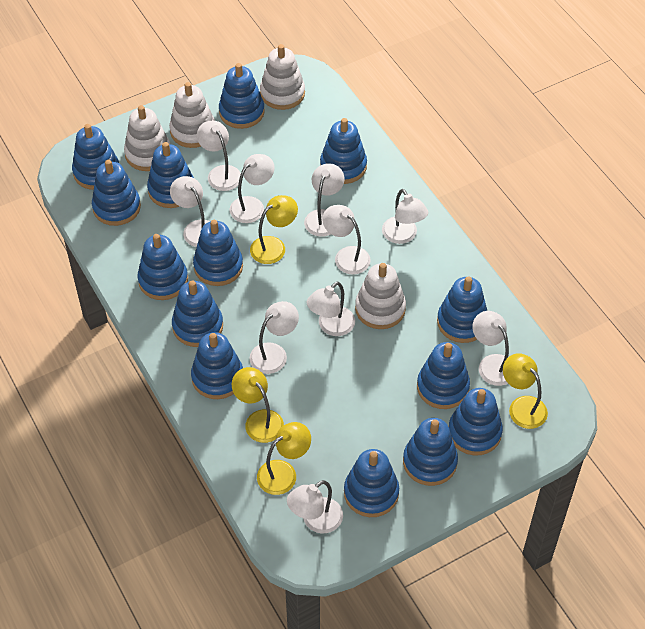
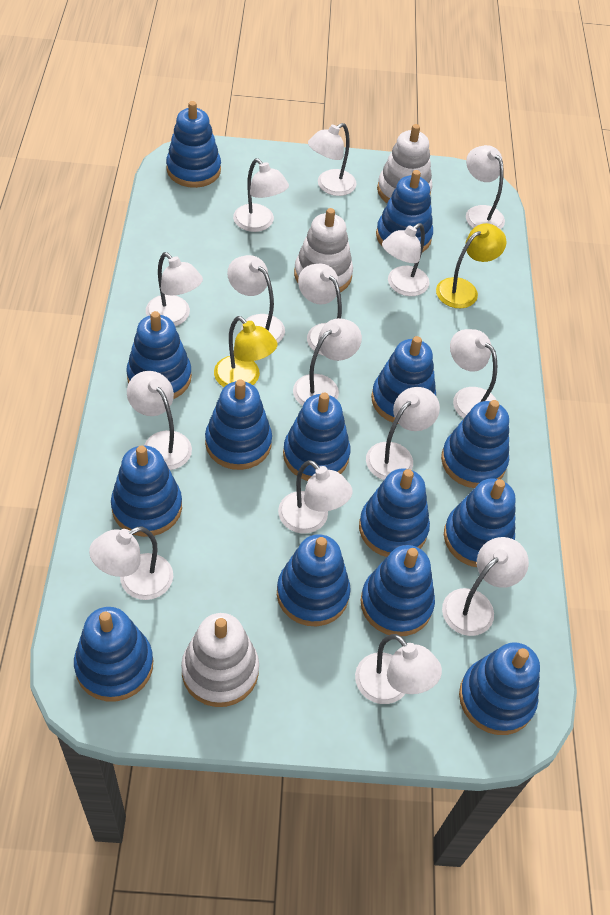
white lamp: 10 -> 15
white stacking toy: 4 -> 3
yellow lamp: 4 -> 2

